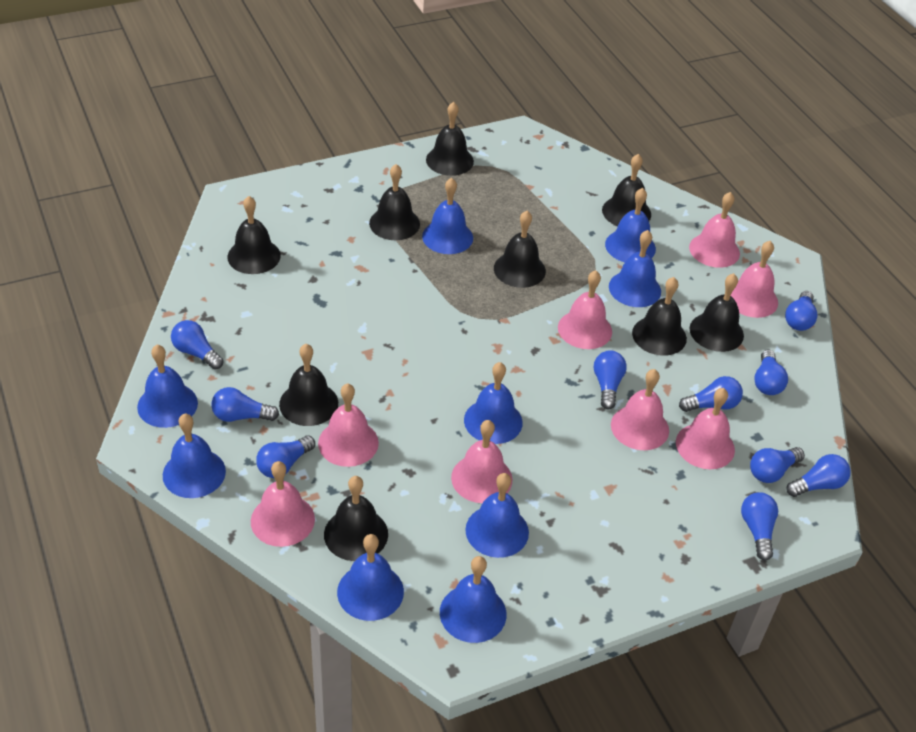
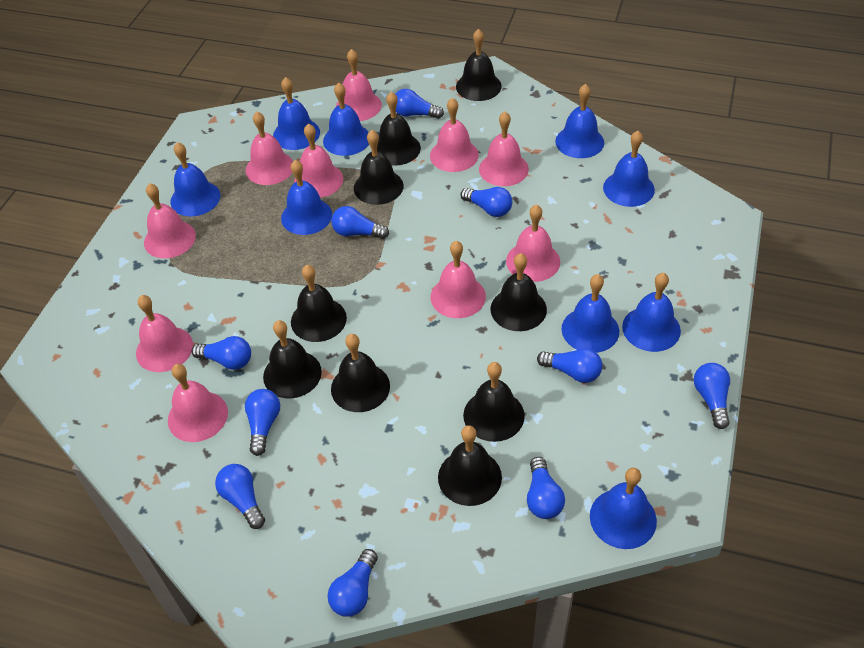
pink bell: 8 -> 10

